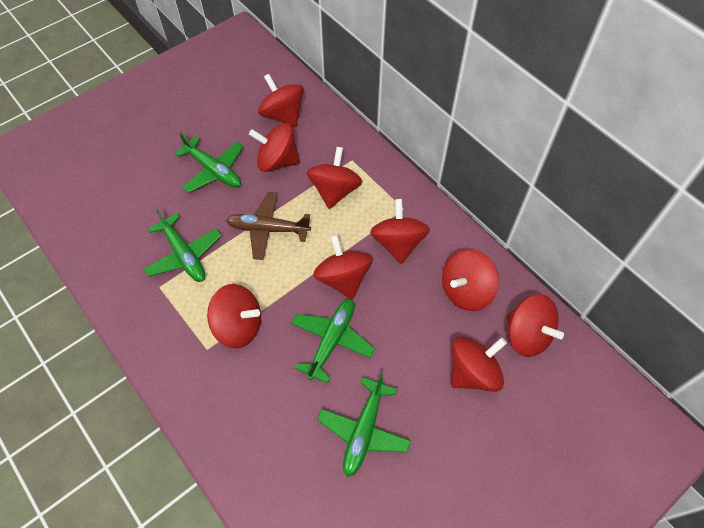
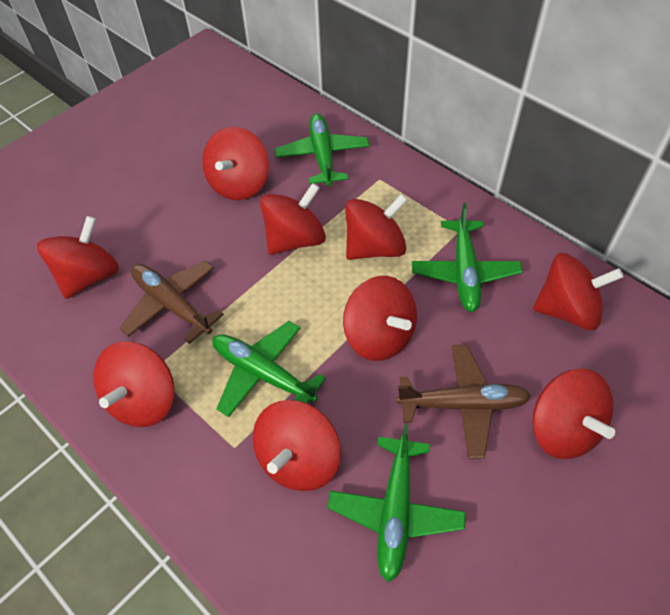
brown plane: 1 -> 2

